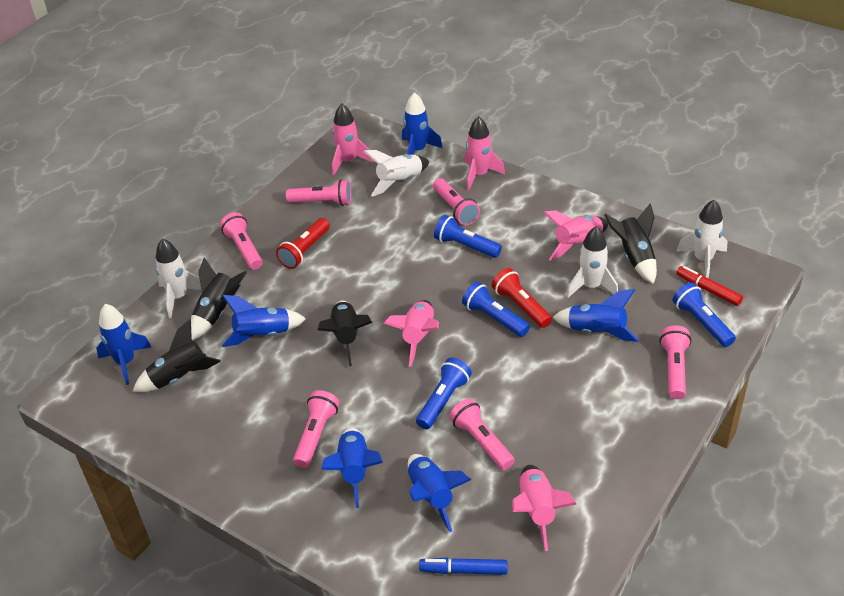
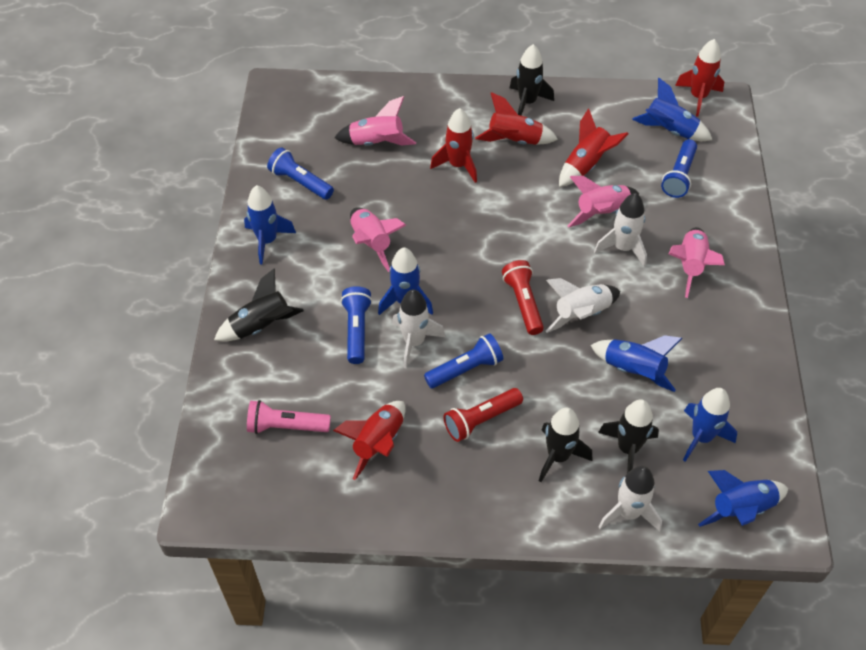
blue marker: 1 -> 0
pink flashlight: 6 -> 1
pink rocket: 5 -> 4
red marker: 1 -> 0
red rocket: 0 -> 5

